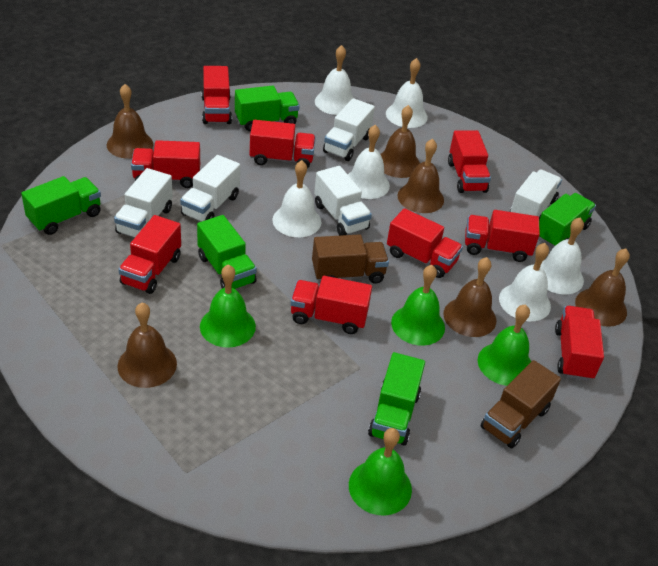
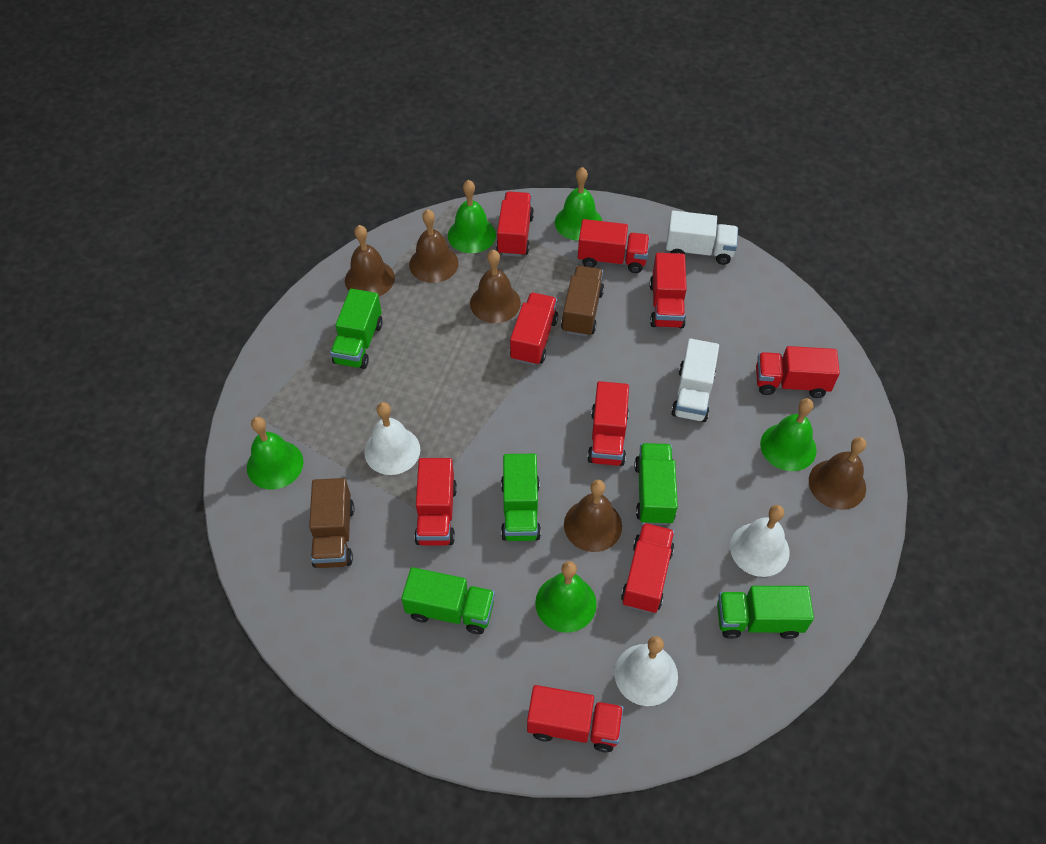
brown bell: 6 -> 5
green bell: 4 -> 5
white bell: 6 -> 3
white truck: 5 -> 2

